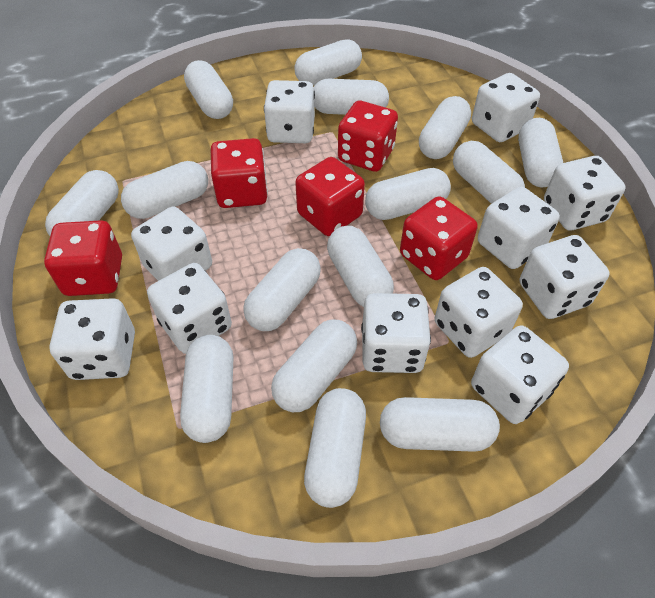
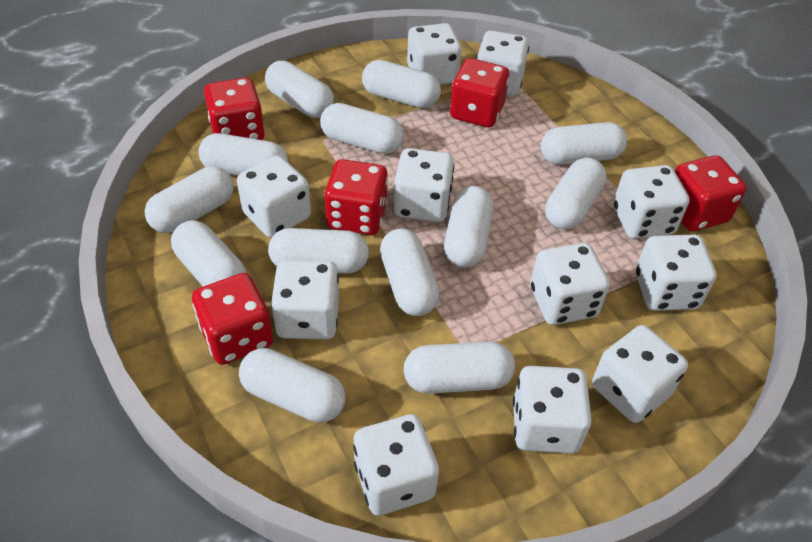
white capsule: 15 -> 13

